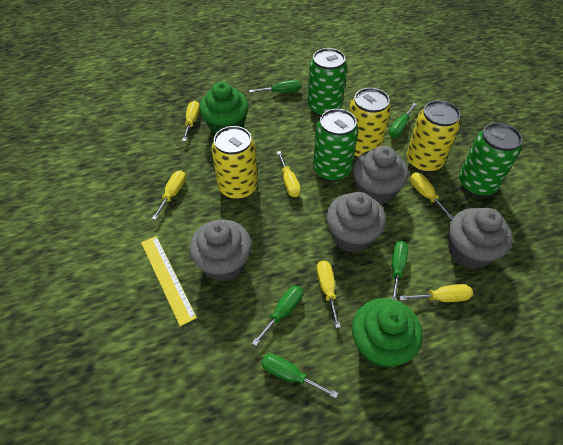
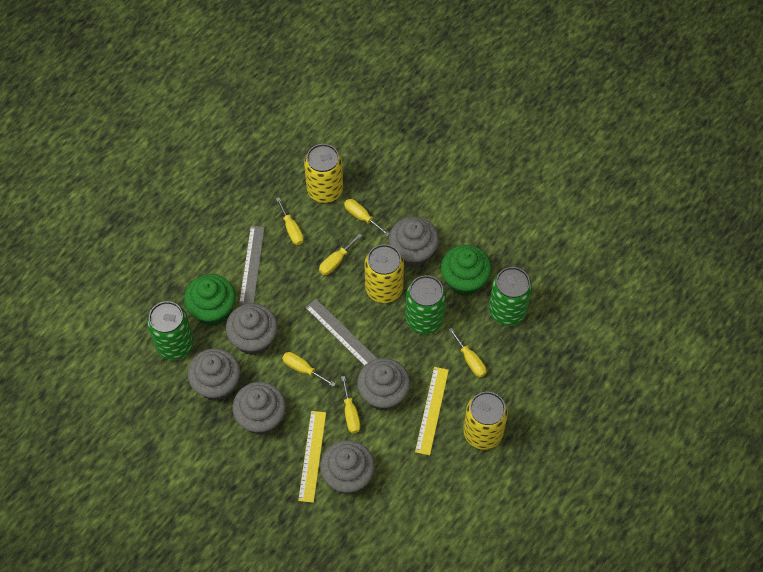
green screwdriver: 5 -> 0
grey cupcake: 4 -> 6
grey ruler: 0 -> 2
yellow ruler: 1 -> 2

